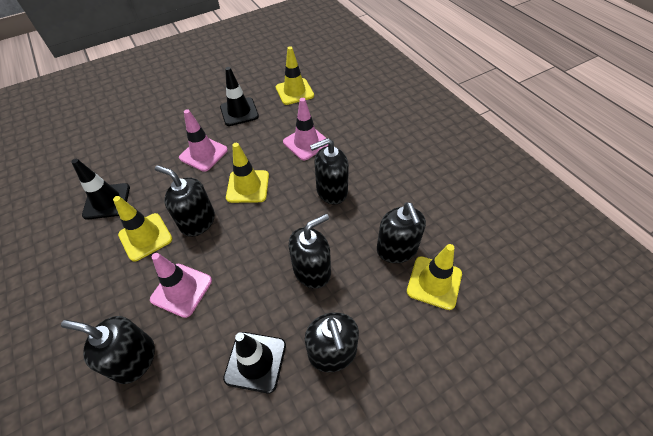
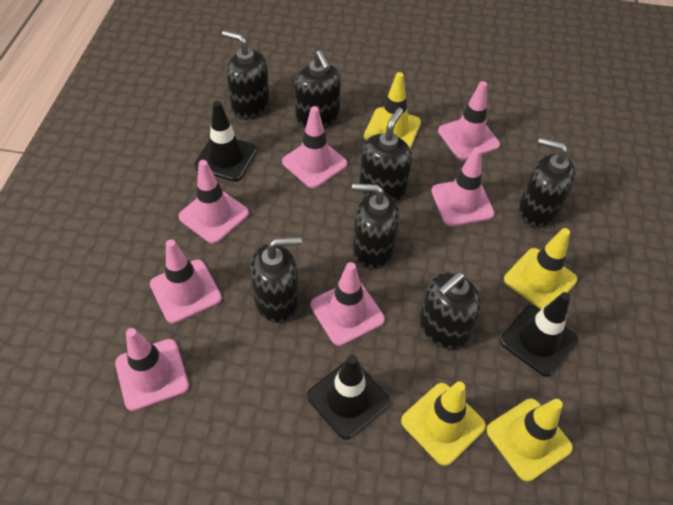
black soap dispenser: 6 -> 7
pink traffic cone: 3 -> 7

